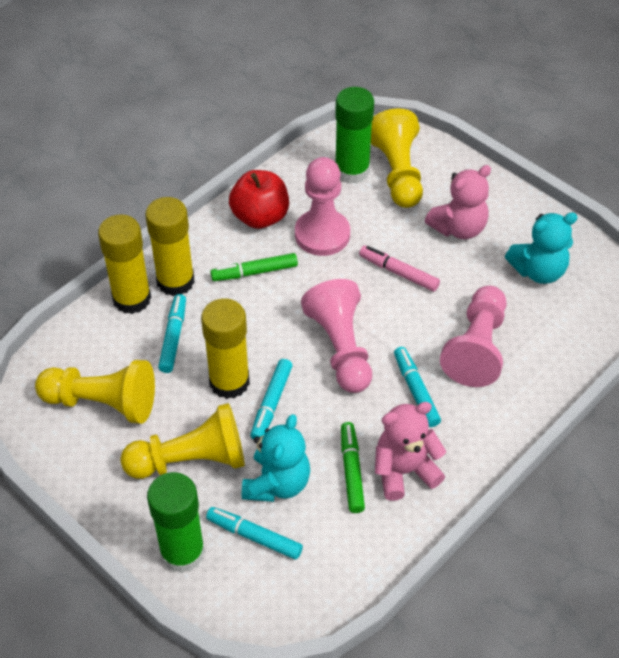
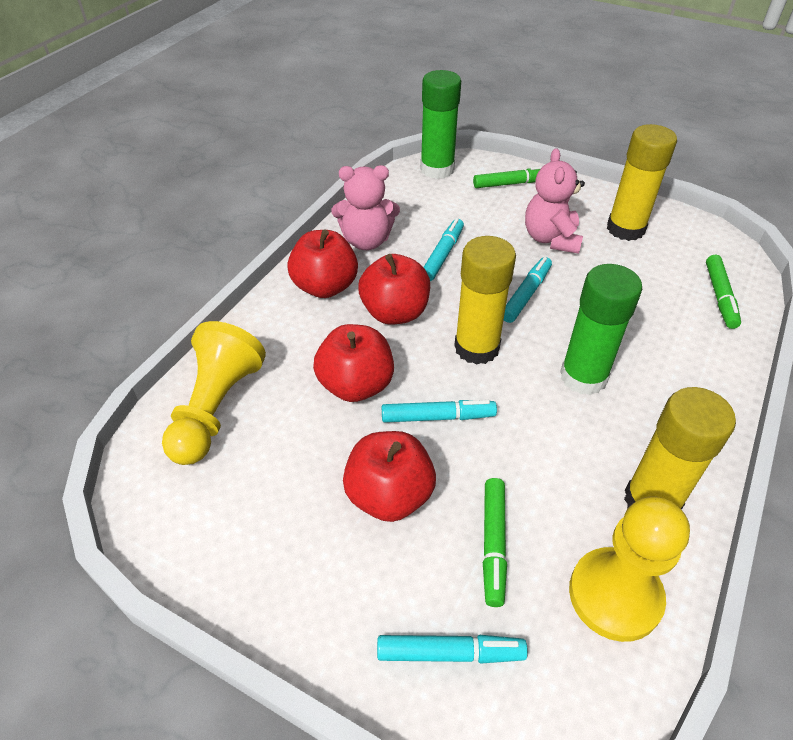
green marker: 2 -> 3
pink marker: 1 -> 0
pink pawn: 3 -> 0
red apple: 1 -> 4
turquoise teddy bear: 2 -> 0
yellow pawn: 3 -> 2

